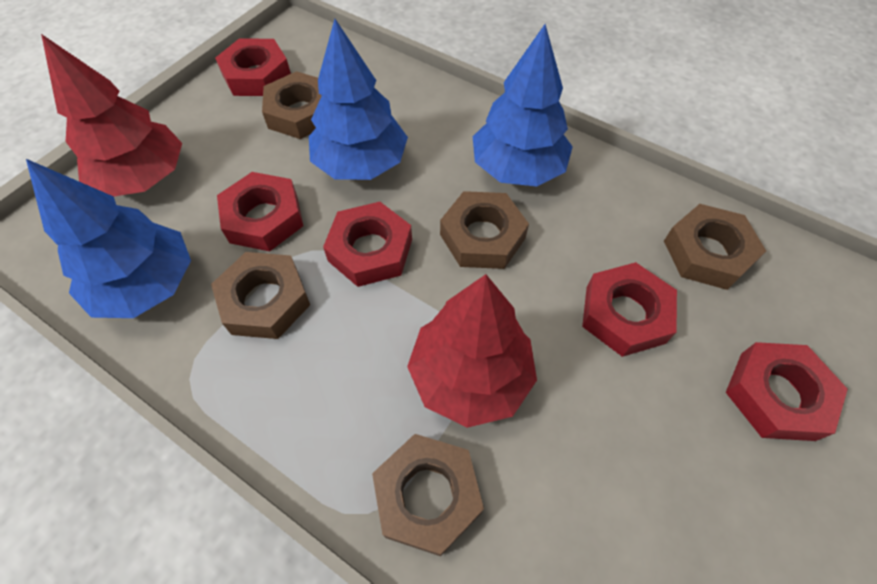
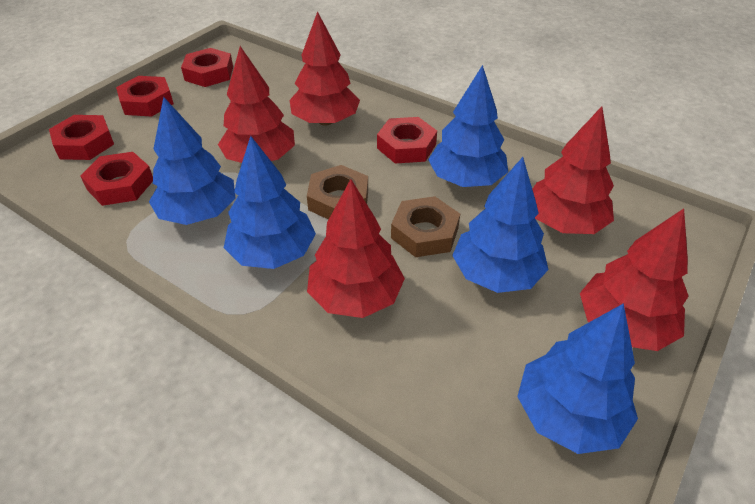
blue tree: 3 -> 5
brown nut: 5 -> 2
red tree: 2 -> 5

